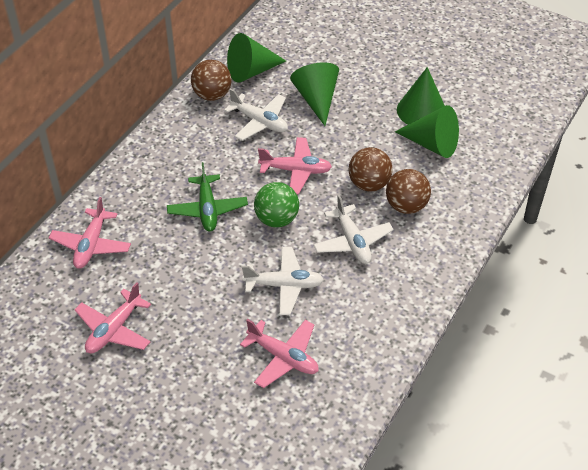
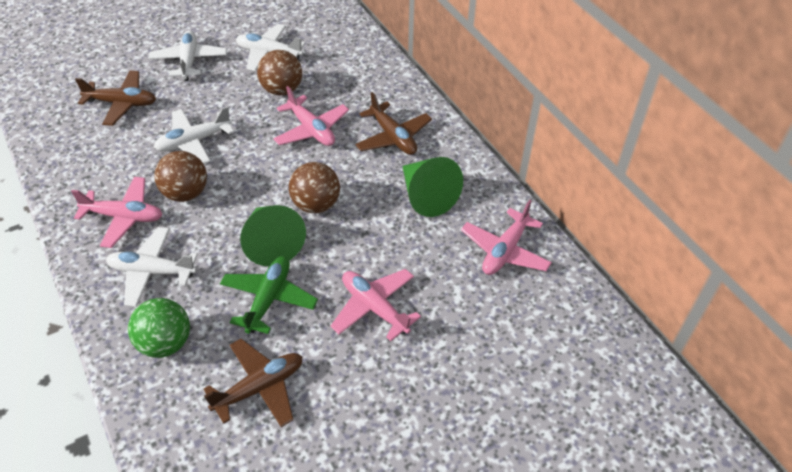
brown plane: 0 -> 3
green cone: 4 -> 2
white plane: 3 -> 4

